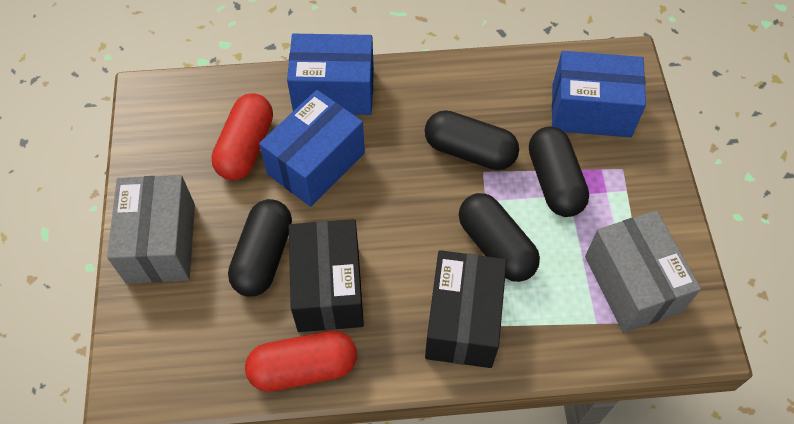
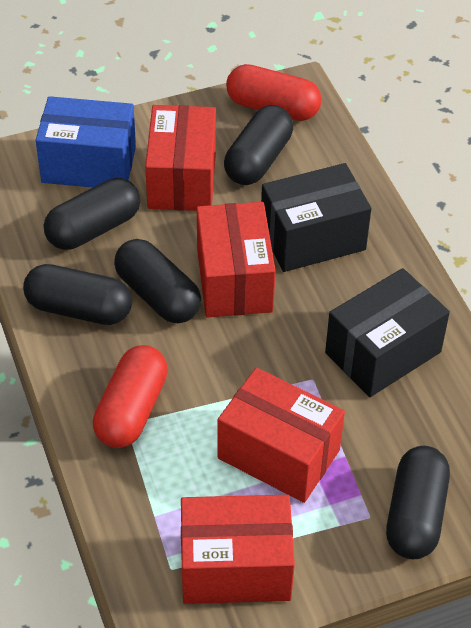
black capsule: 4 -> 5
blue box: 3 -> 1
grey box: 2 -> 0
red box: 0 -> 4

